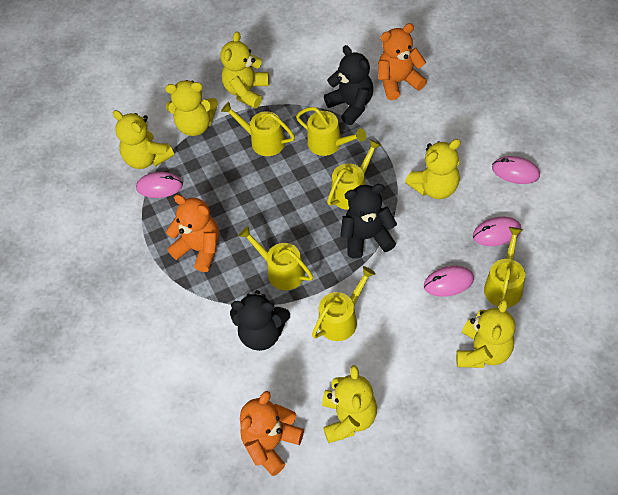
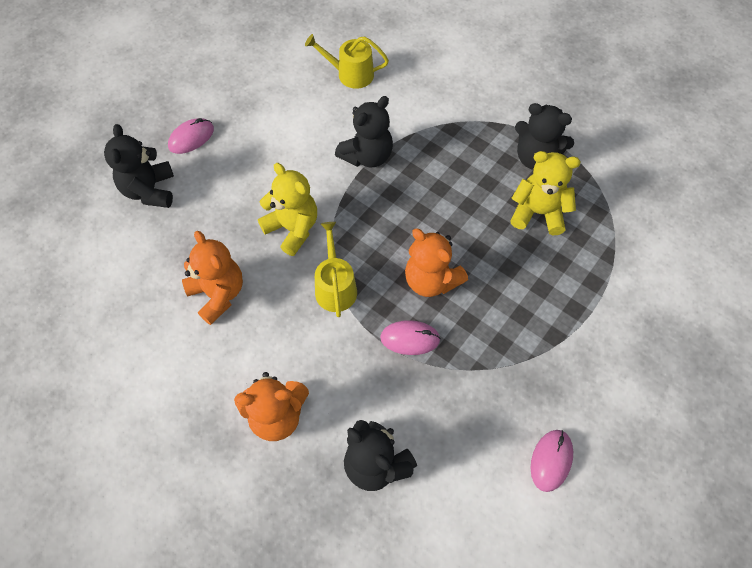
black teddy bear: 3 -> 4
pink mouse: 4 -> 3
yellow teddy bear: 6 -> 2
yellow watering can: 6 -> 2

